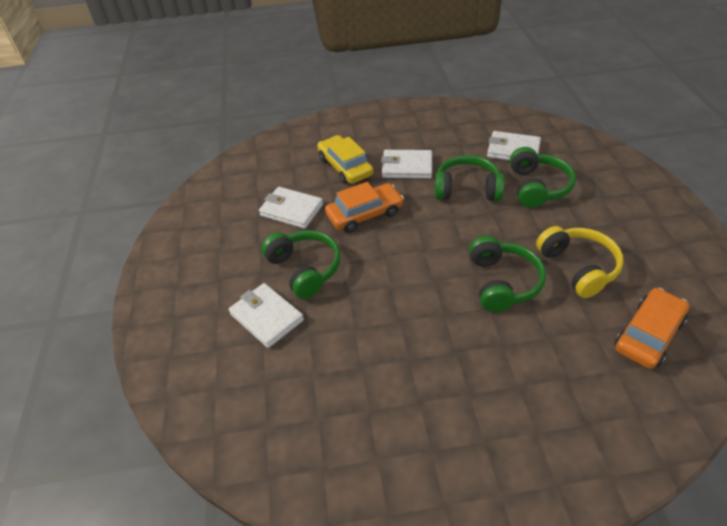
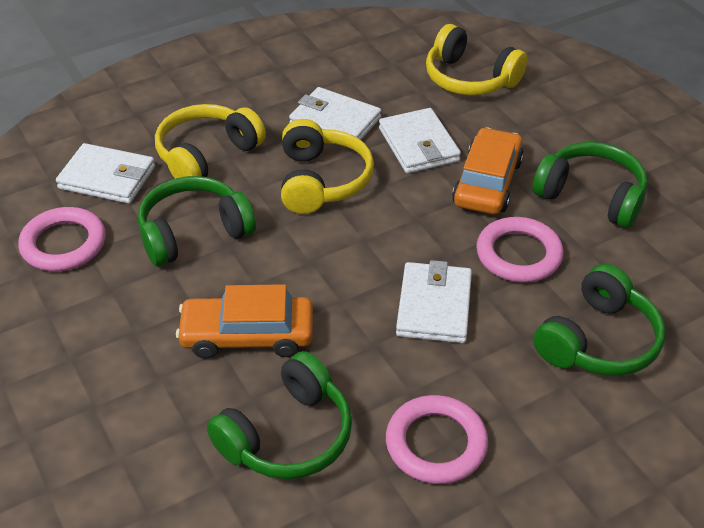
pink ring: 0 -> 3
yellow car: 1 -> 0
yellow headphones: 1 -> 3

